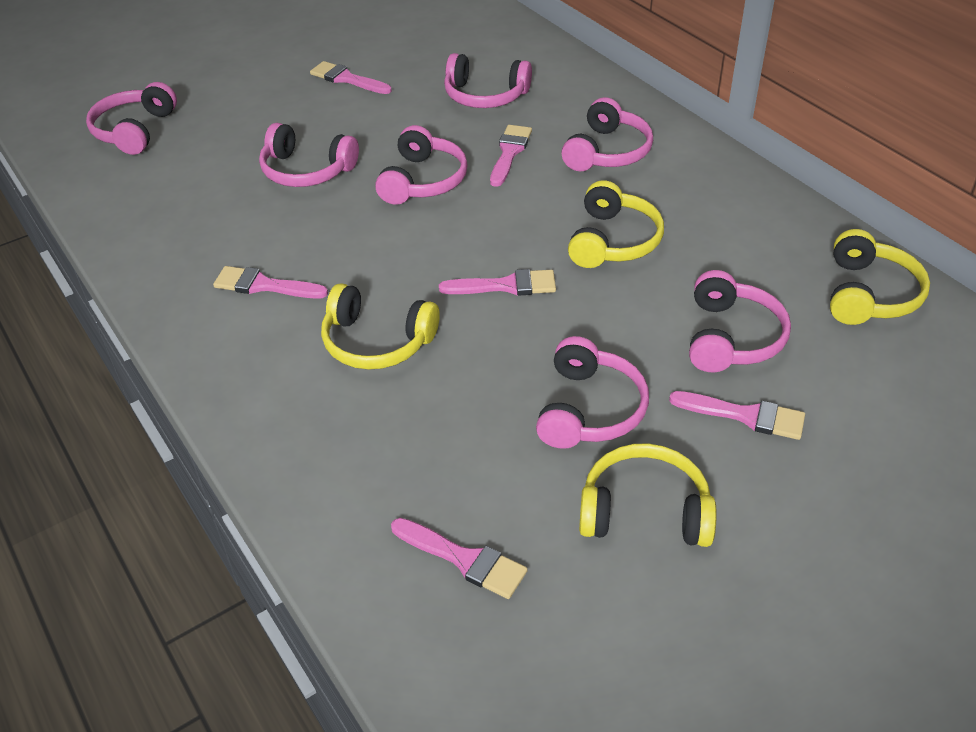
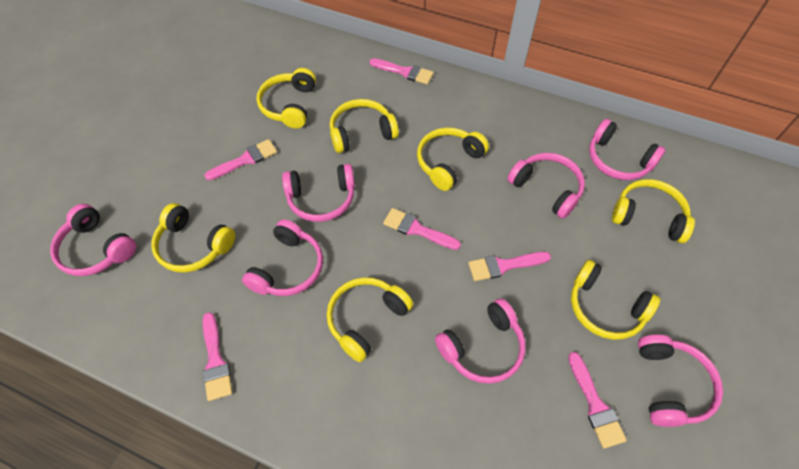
yellow headphones: 4 -> 7

